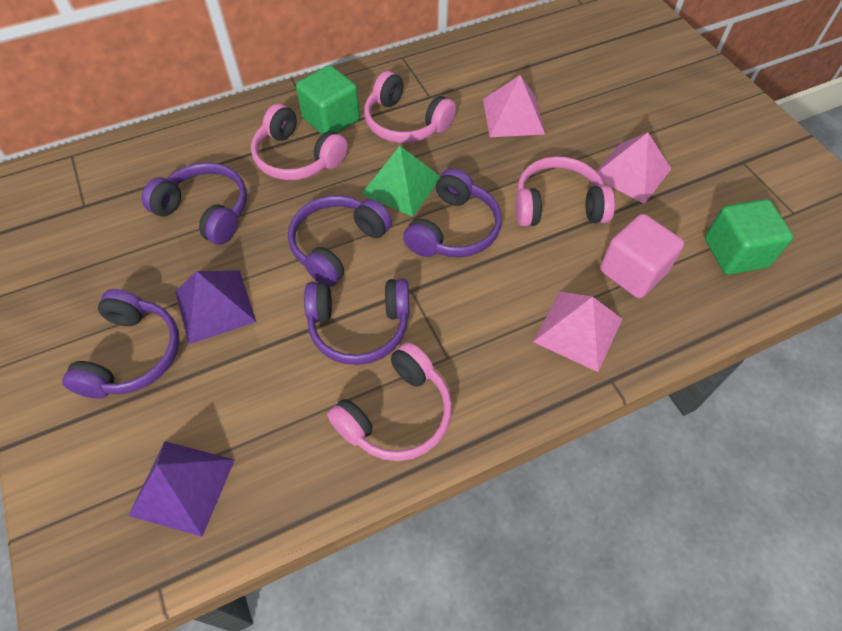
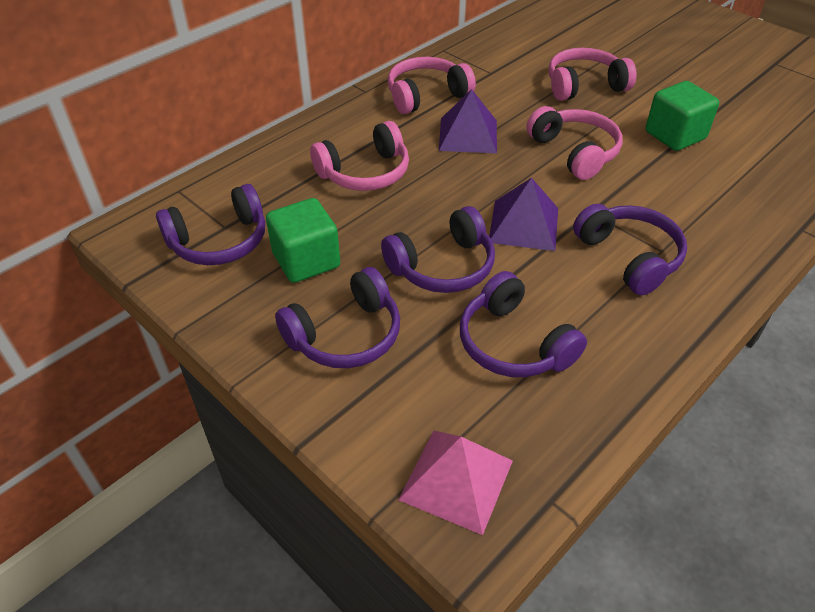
green pyramid: 1 -> 0
pink cube: 1 -> 0
pink pyramid: 3 -> 1

